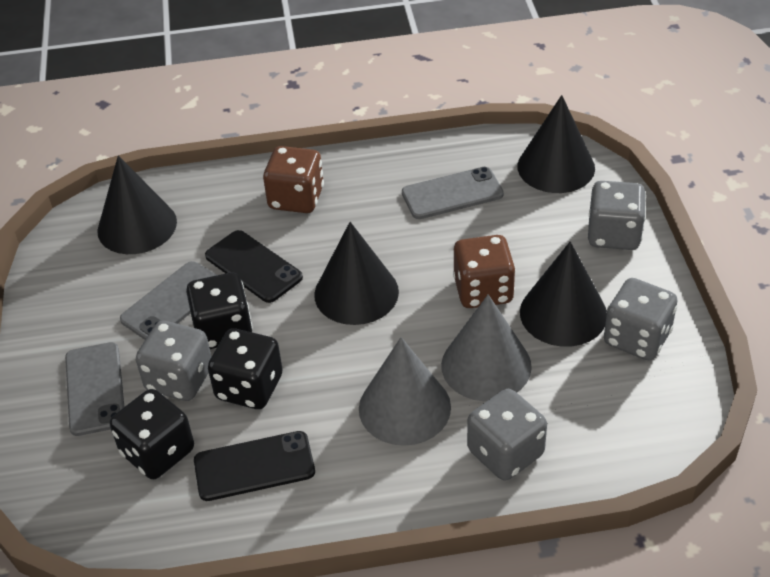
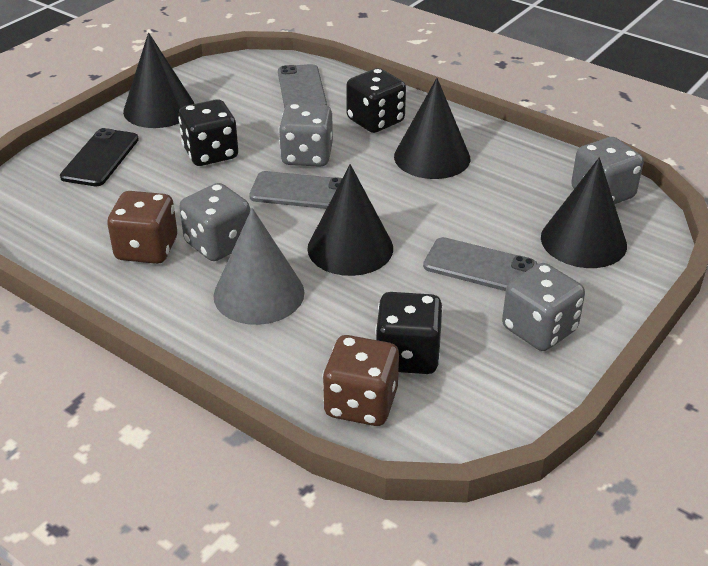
black phone: 2 -> 1
grey cone: 2 -> 1

